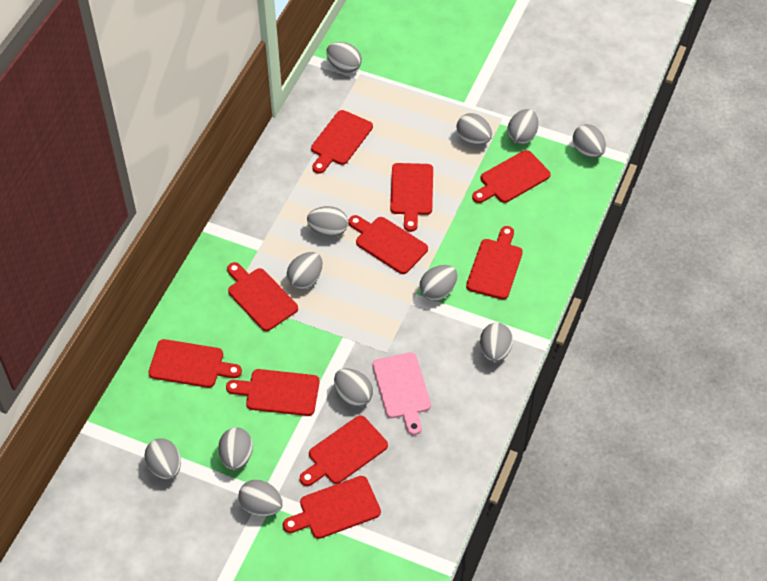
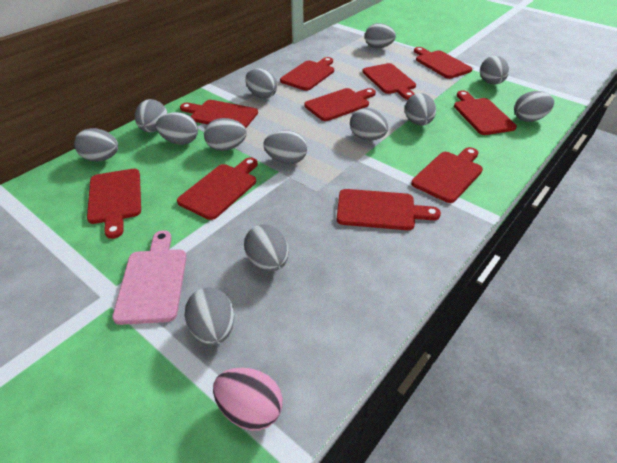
grey egg: 12 -> 13
pink egg: 0 -> 1

